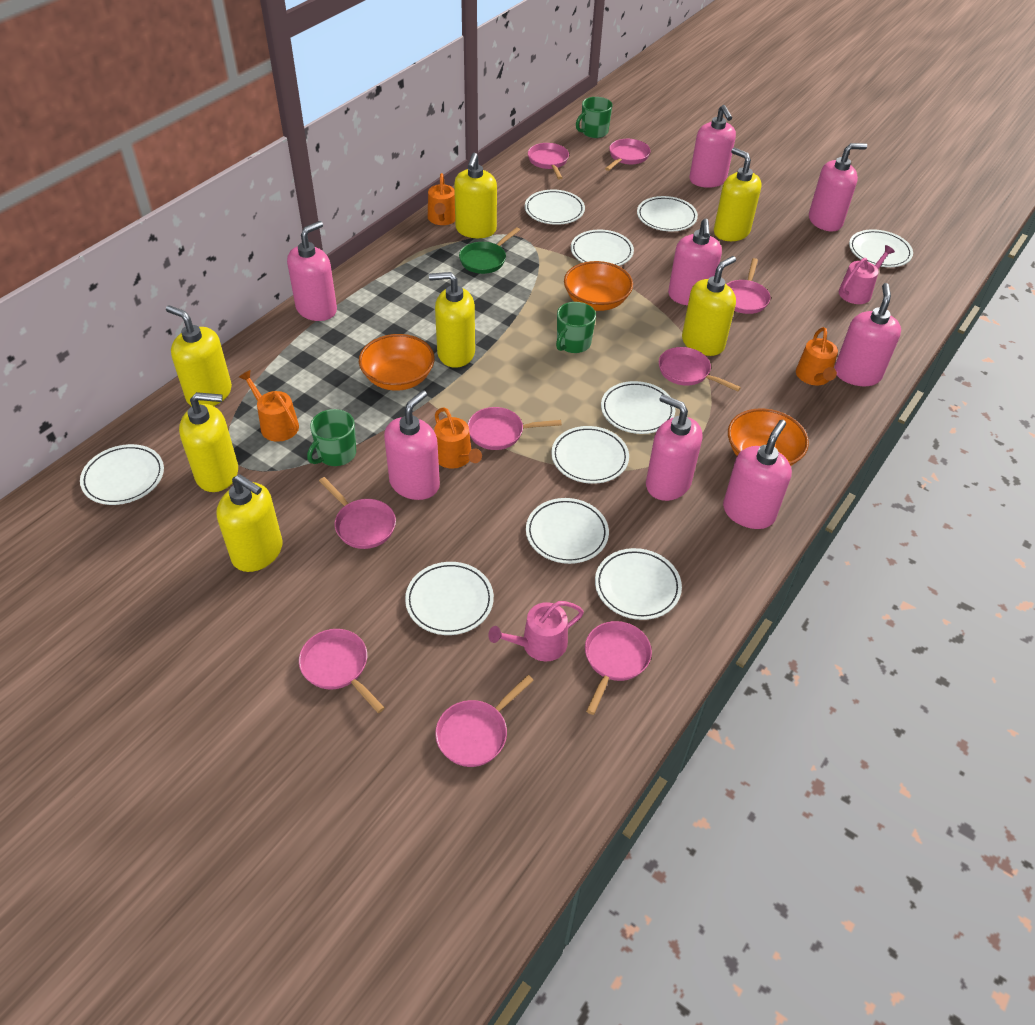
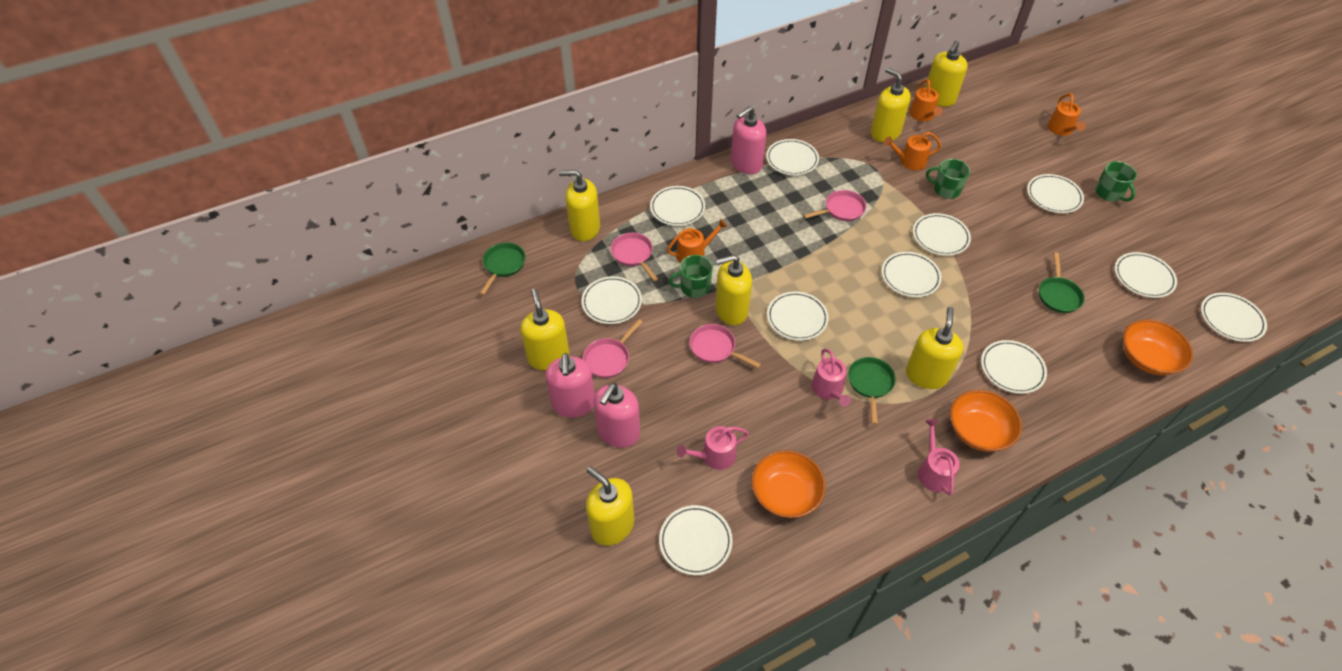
green pan: 1 -> 3
pink pan: 9 -> 4
pink soap dispenser: 8 -> 3
pink watering can: 2 -> 3
white plate: 10 -> 11

